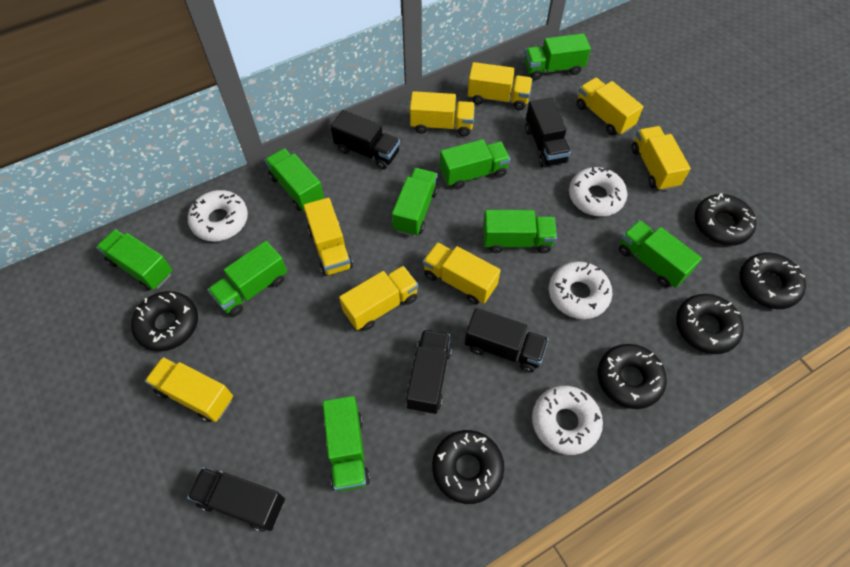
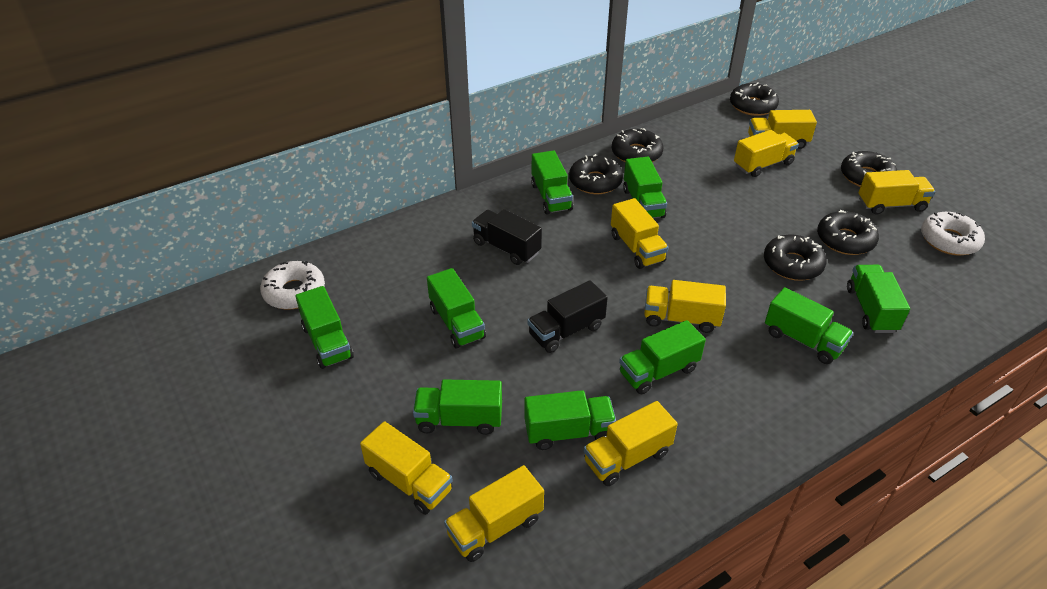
black truck: 5 -> 2
white donut: 4 -> 2

